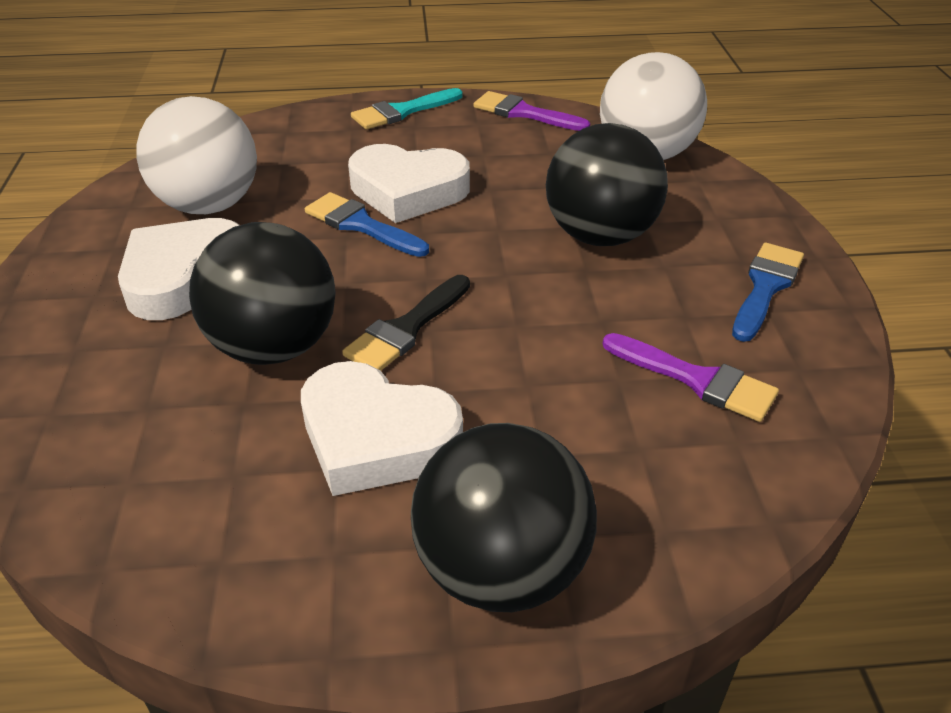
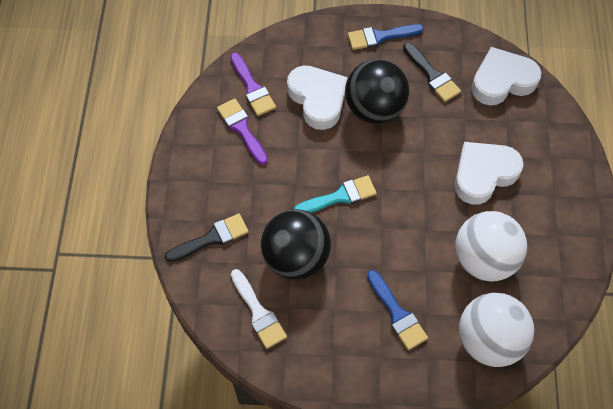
black ball: 3 -> 2
black brush: 1 -> 2
white brush: 0 -> 1

